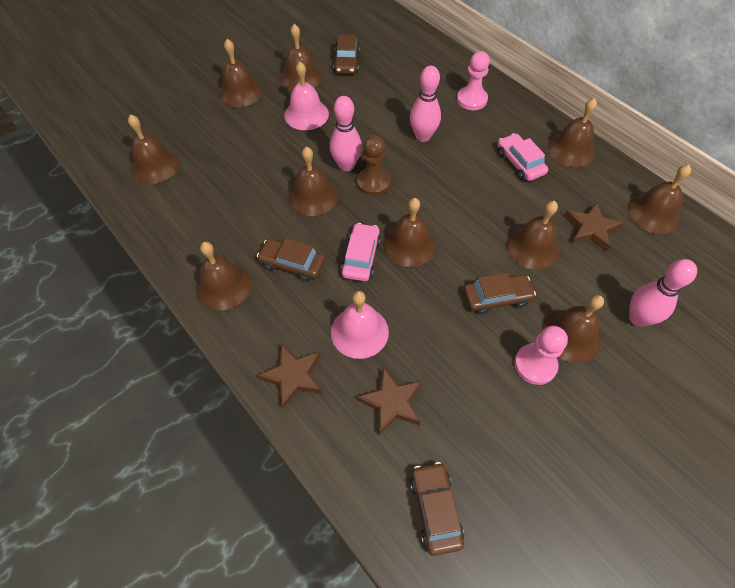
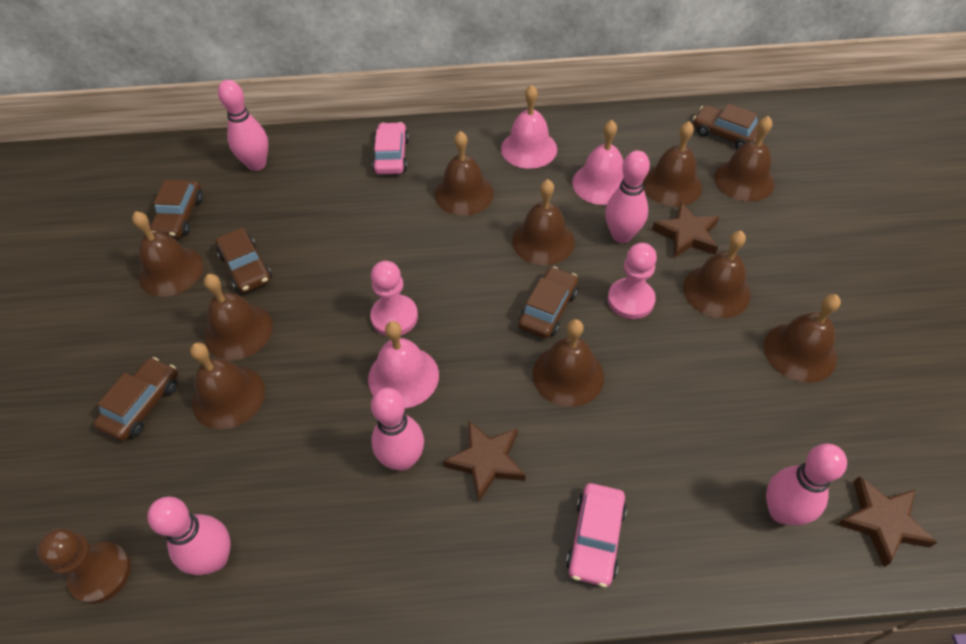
brown car: 4 -> 5
pink bell: 2 -> 3
pink bowling pin: 3 -> 5

